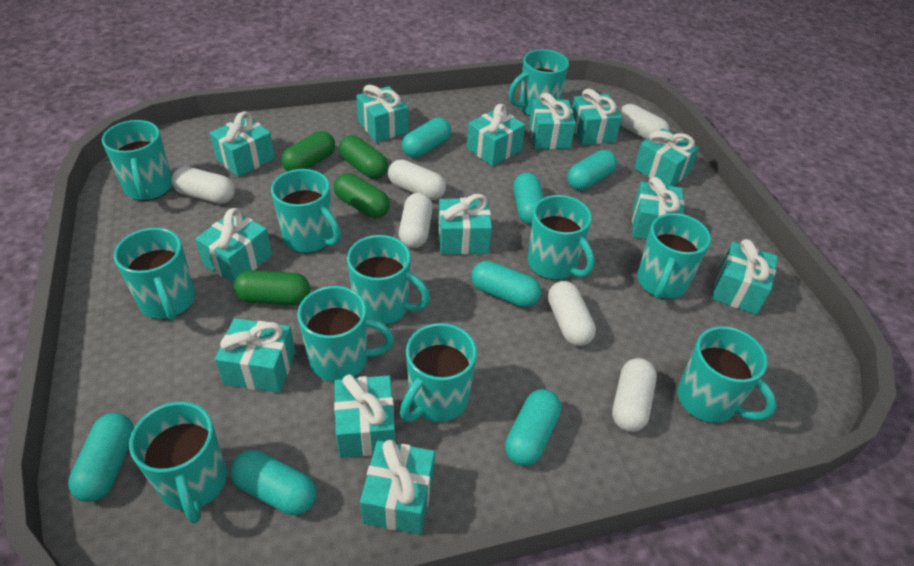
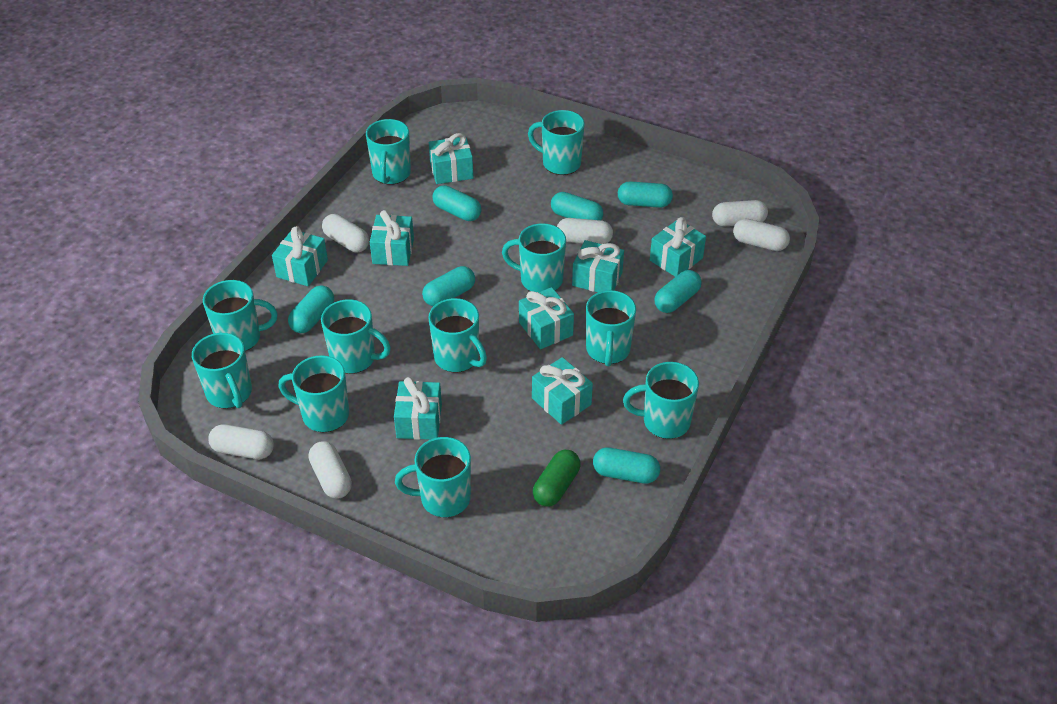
green capsule: 4 -> 1
turquoise gift: 13 -> 8

